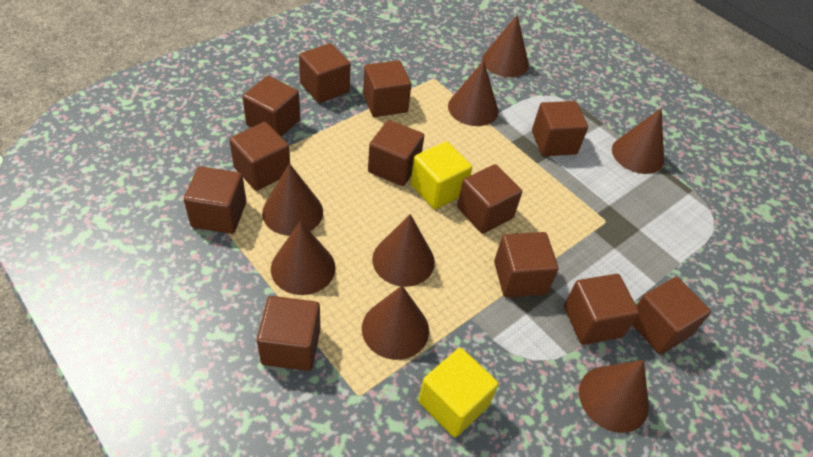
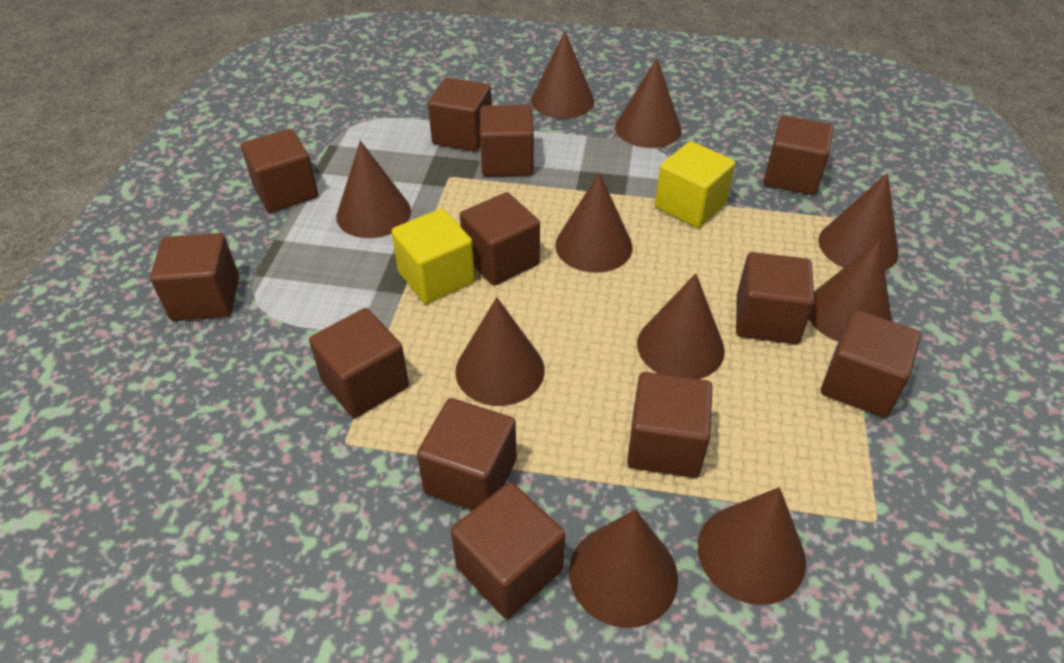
brown cone: 8 -> 10

